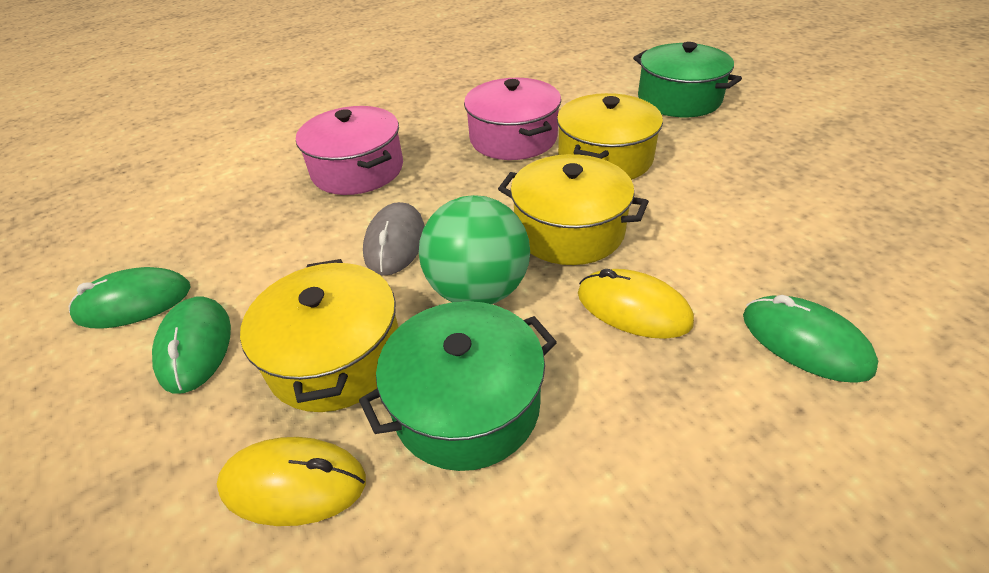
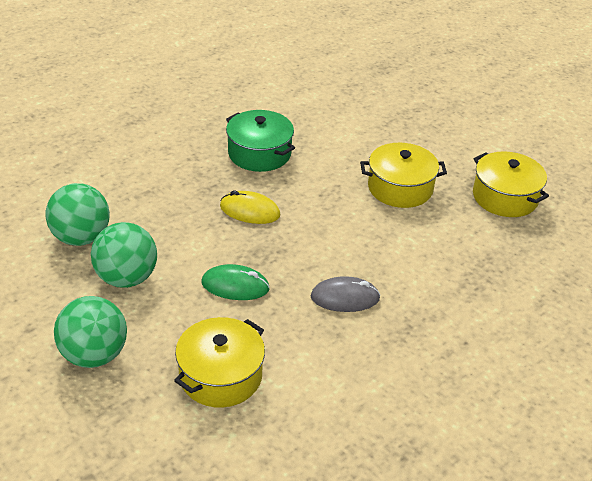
green ball: 1 -> 3
green mouse: 3 -> 1
green pot: 2 -> 1
pink pot: 2 -> 0
yellow mouse: 2 -> 1

